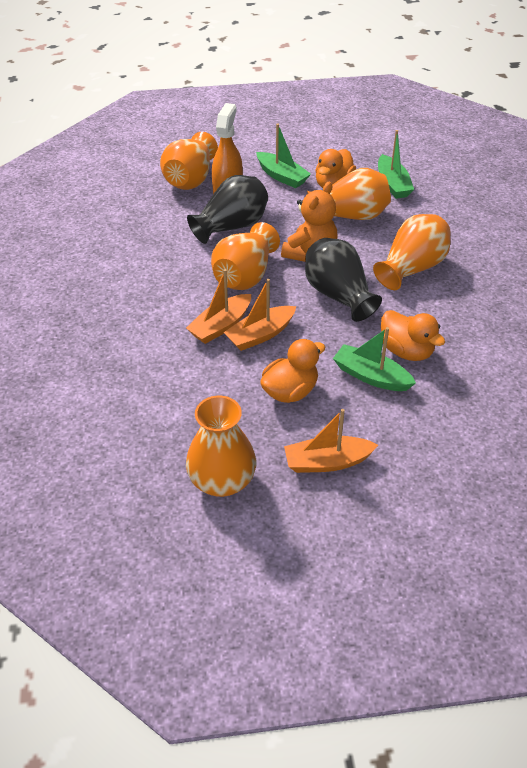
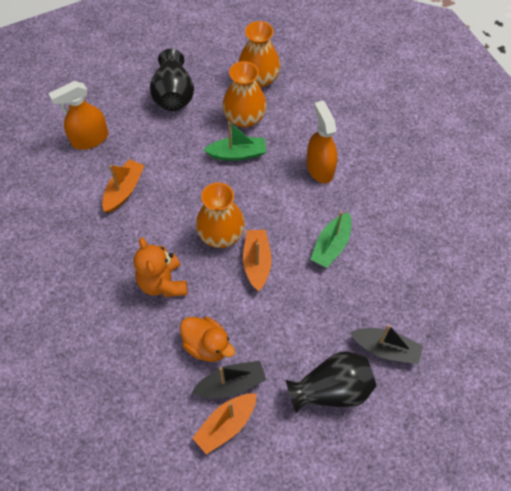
black boat: 0 -> 2
green boat: 3 -> 2
orange duck: 3 -> 1
orange spray bottle: 1 -> 2
orange vase: 5 -> 3

